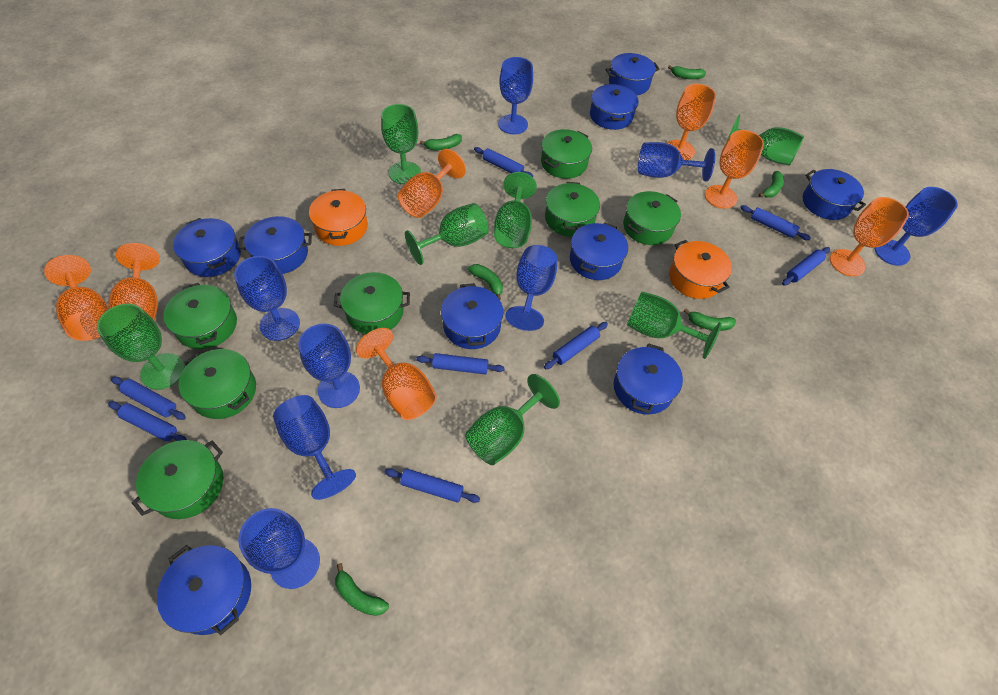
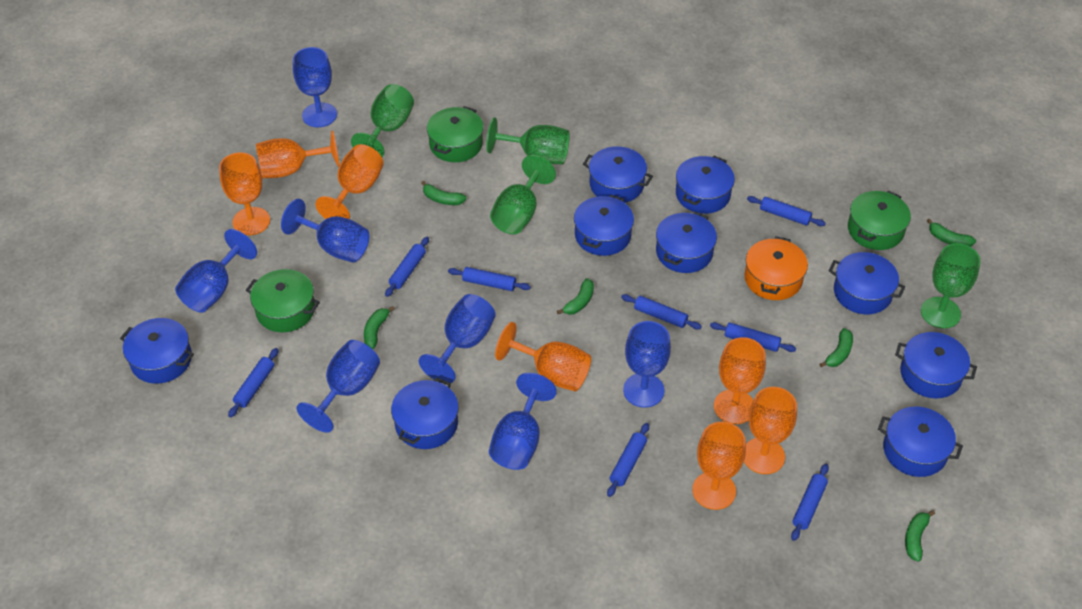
blue goblet: 8 -> 7
green goblet: 7 -> 4
green pot: 7 -> 3
orange pot: 2 -> 1

